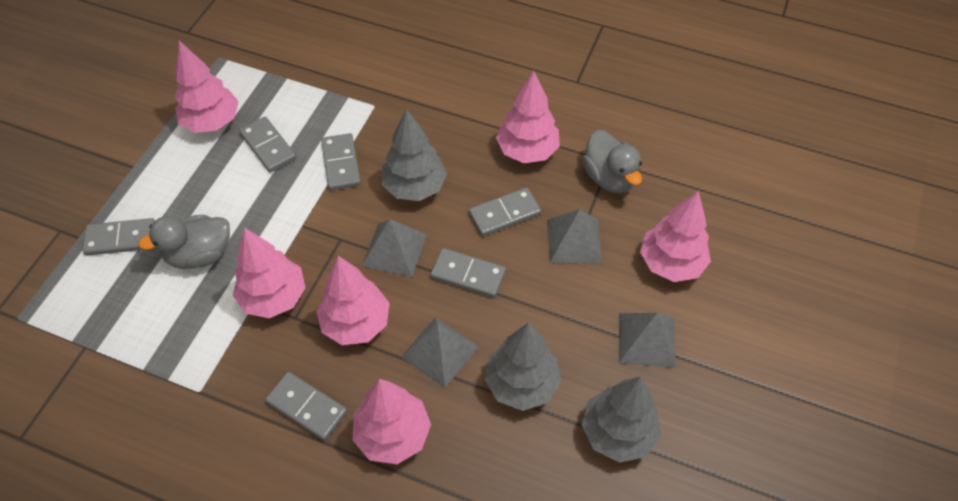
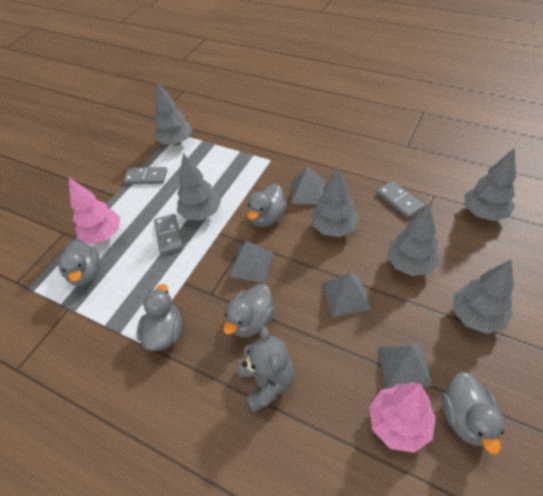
grey domino: 6 -> 3
grey duck: 2 -> 5
grey teddy bear: 0 -> 1
grey tree: 3 -> 6
pink tree: 6 -> 2

